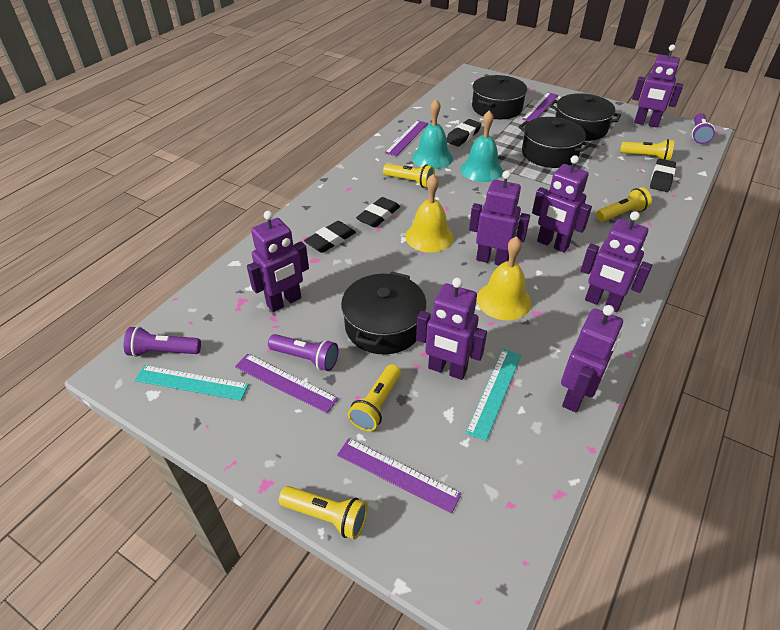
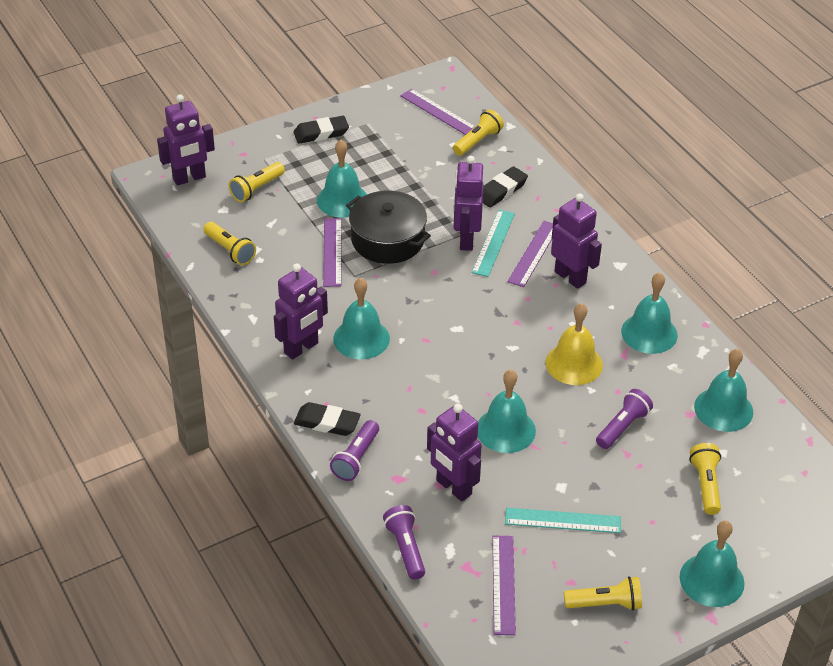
black eraser: 4 -> 3
black pot: 4 -> 1
purple robot: 7 -> 5
turquoise bell: 2 -> 6
yellow bell: 2 -> 1

